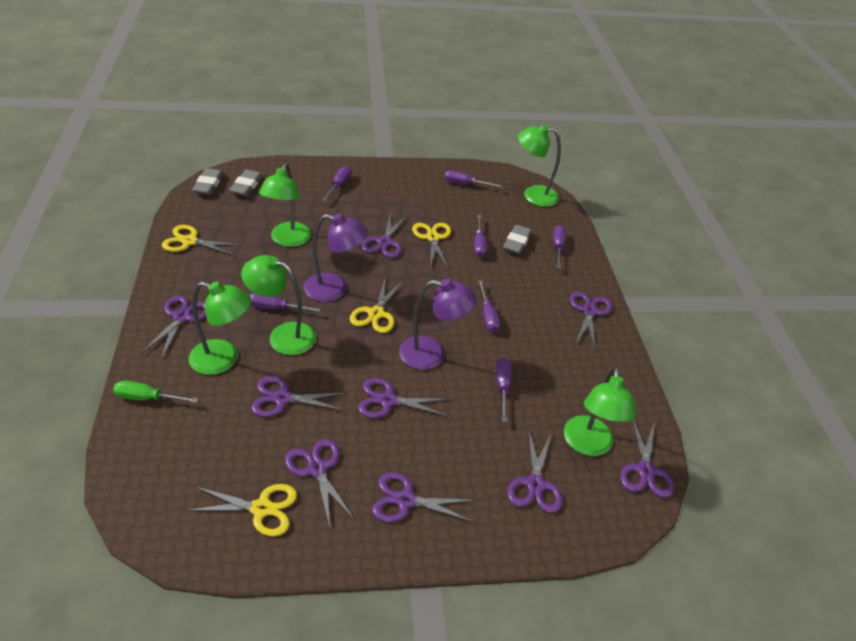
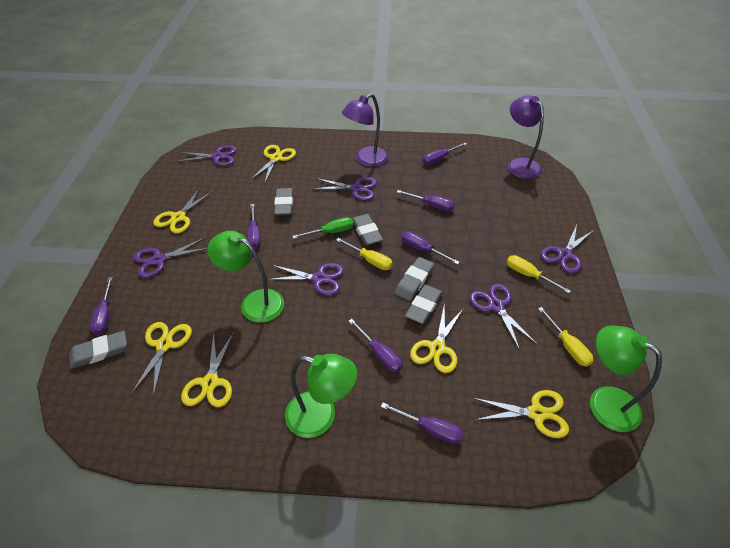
green lamp: 5 -> 3
grey eraser: 3 -> 5
purple scissors: 9 -> 6
yellow scissors: 4 -> 6
yellow screwdriver: 0 -> 3

